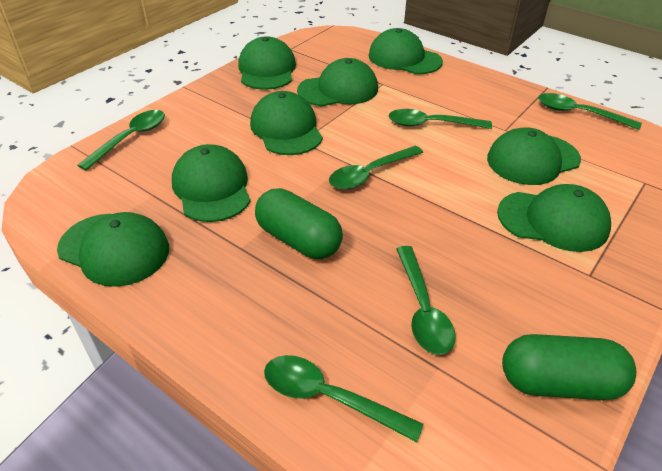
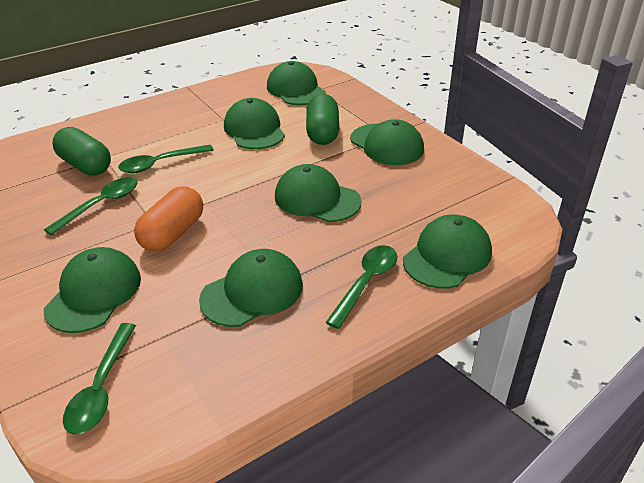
green cap: 8 -> 7
green spoon: 6 -> 4
orange capsule: 0 -> 1

